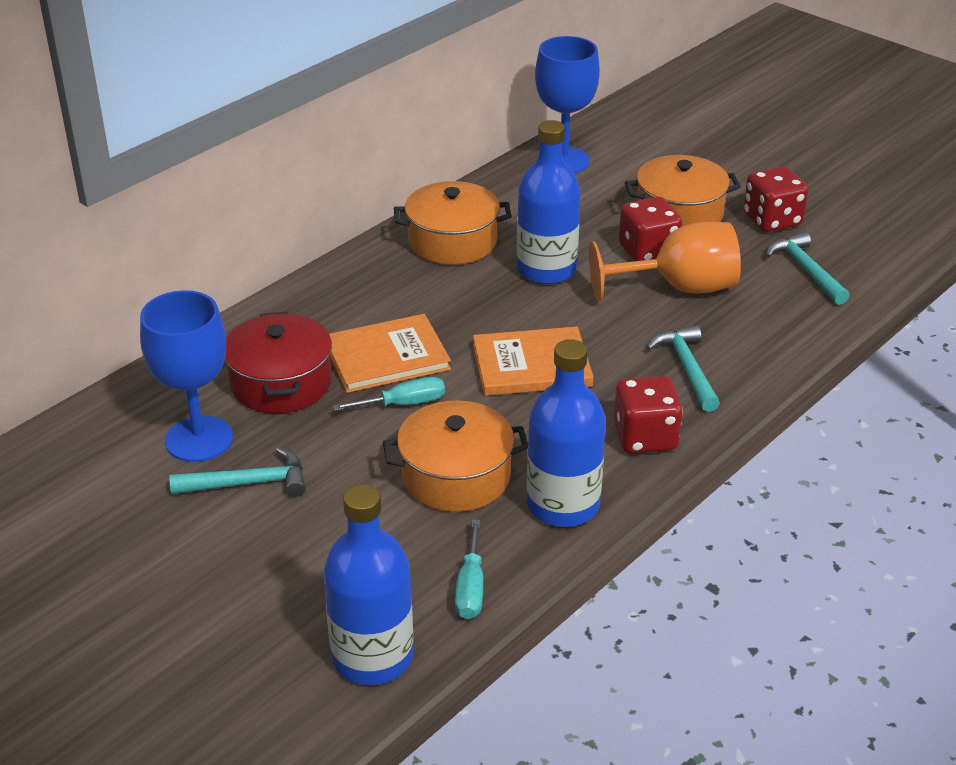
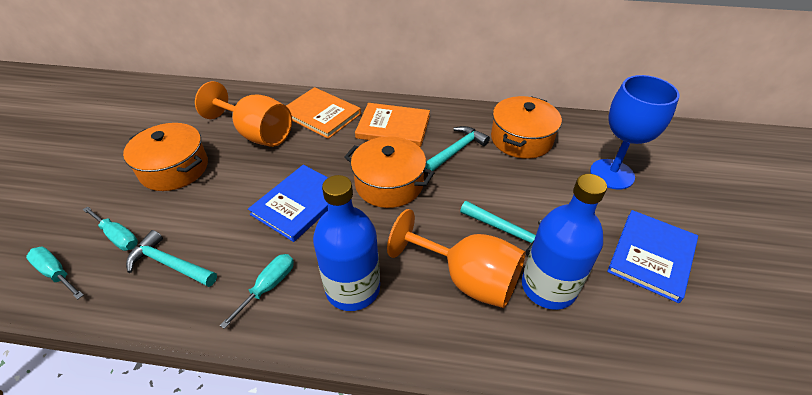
blue book: 0 -> 2
blue bottle: 3 -> 2
blue goblet: 2 -> 1
orange goblet: 1 -> 2
red dice: 3 -> 0
red pot: 1 -> 0
turquoise screwdriver: 2 -> 3

